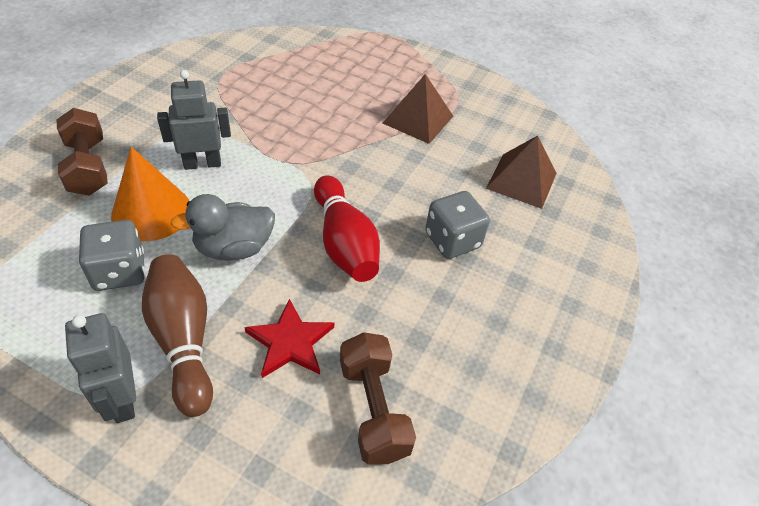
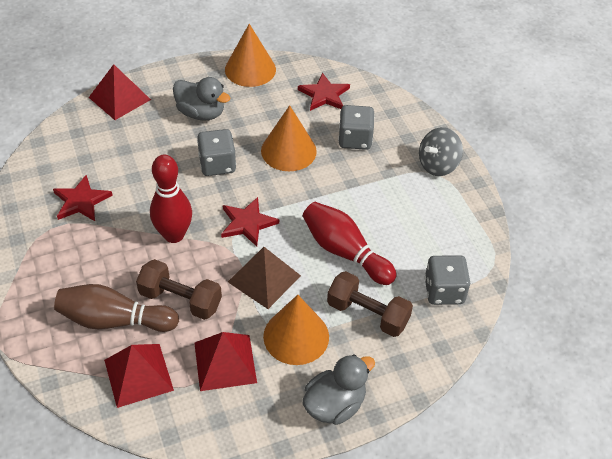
brown pyramid: 2 -> 1
grey dice: 2 -> 3
grey duck: 1 -> 2
grey robot: 2 -> 0
grey spinning top: 0 -> 1
orange cone: 1 -> 3
red bowling pin: 1 -> 2
red pyramid: 0 -> 3
red star: 1 -> 3

